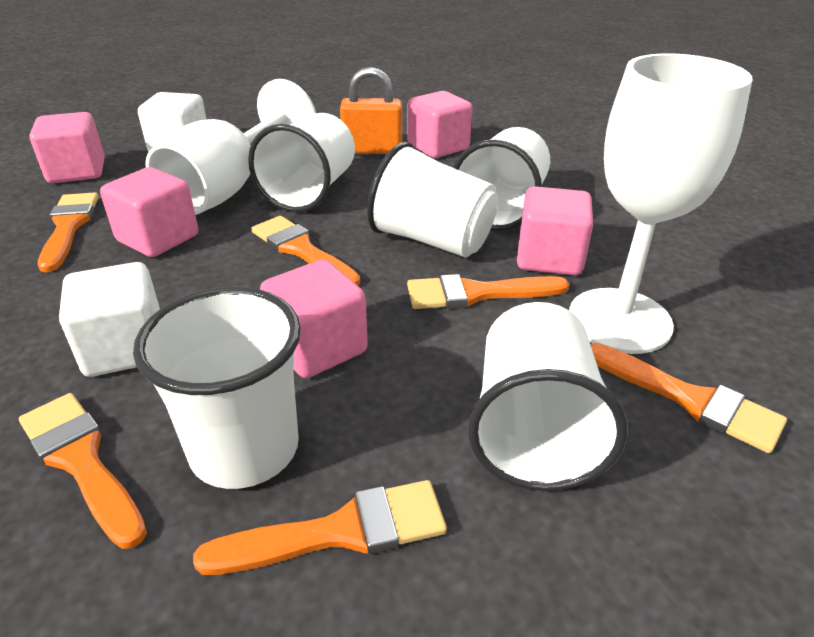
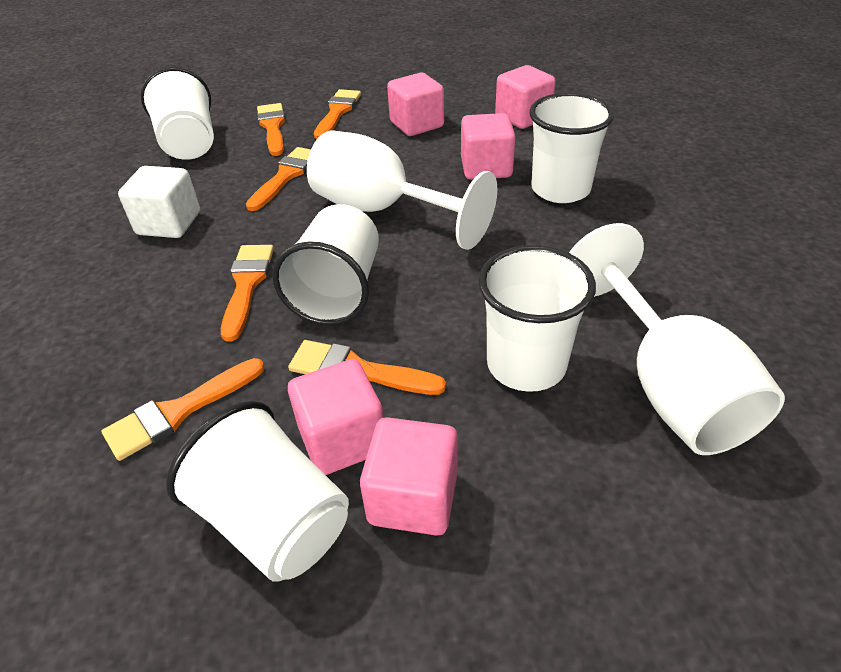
orange padlock: 1 -> 0
white cube: 2 -> 1

